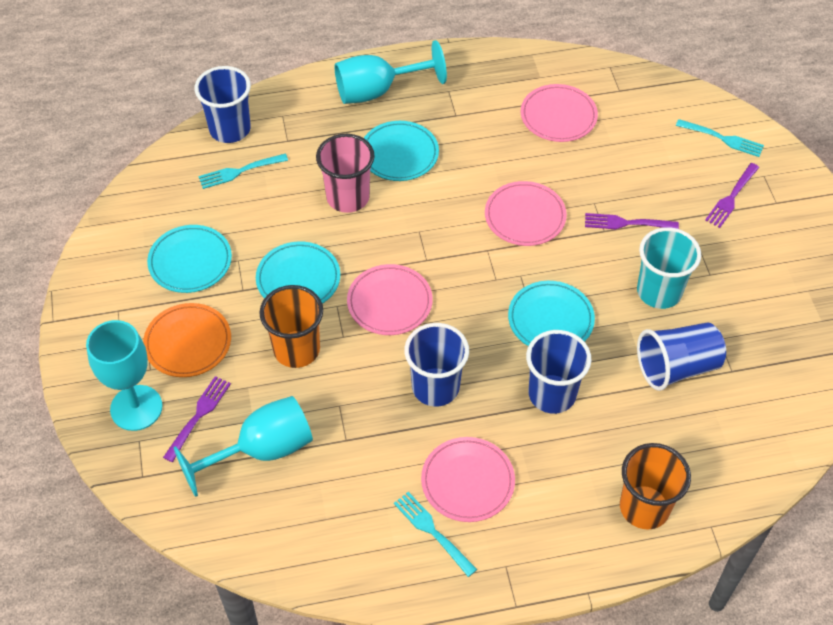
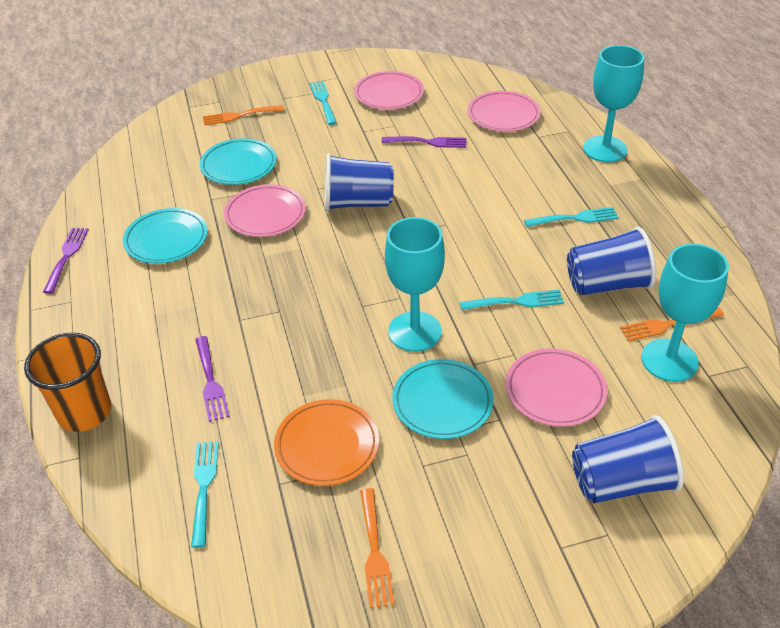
blue cup: 4 -> 3
orange cup: 2 -> 1
orange fork: 0 -> 3
pink cup: 1 -> 0
turquoise cup: 1 -> 0
turquoise fork: 3 -> 4
turquoise plate: 4 -> 3

